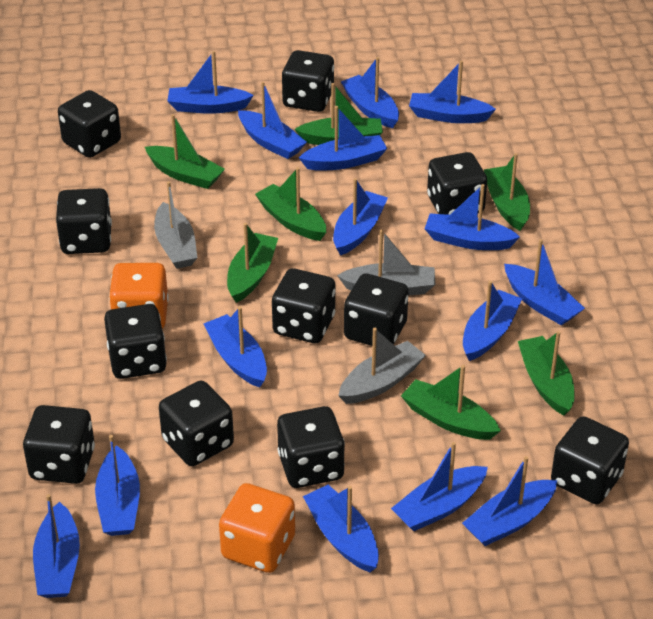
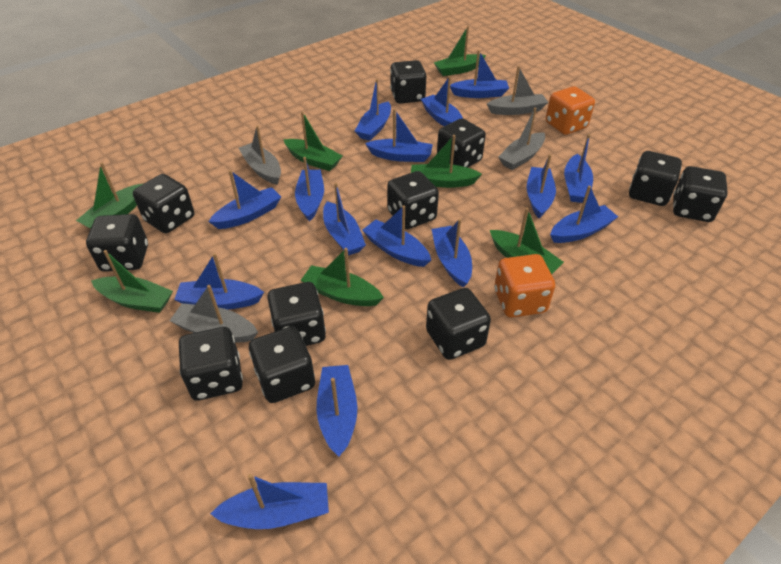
grey boat: 3 -> 4

